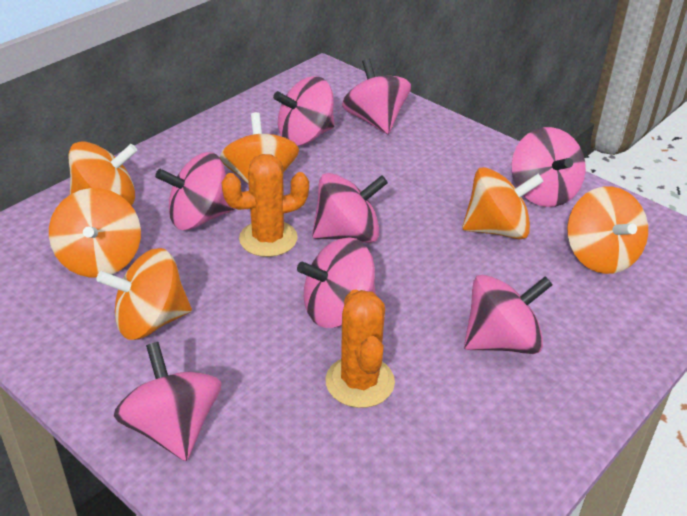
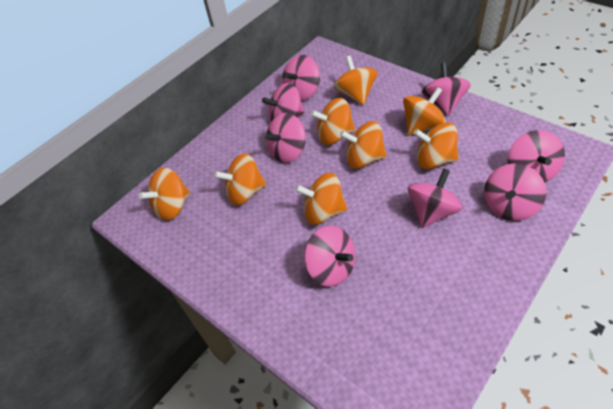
orange cactus: 2 -> 0
orange spinning top: 6 -> 8

